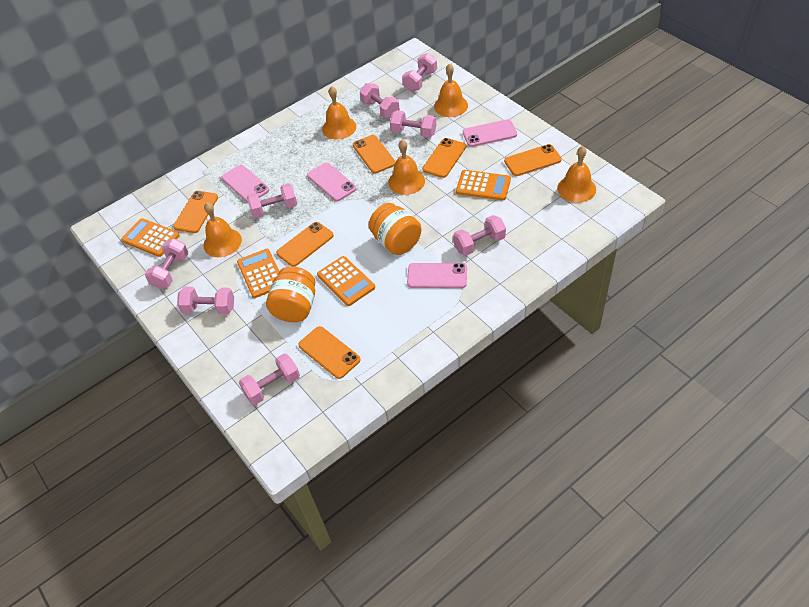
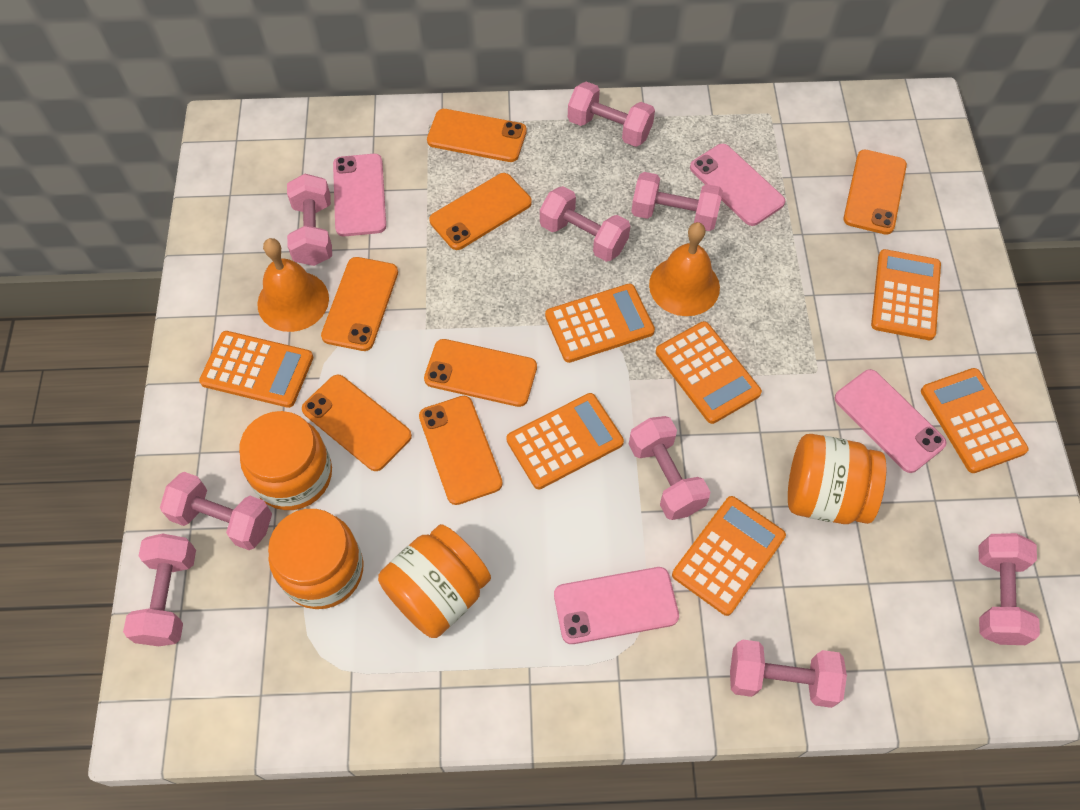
orange bell: 5 -> 2
orange calculator: 4 -> 7
orange jar: 2 -> 4
orange phone: 6 -> 7
pink dumbbell: 8 -> 9

